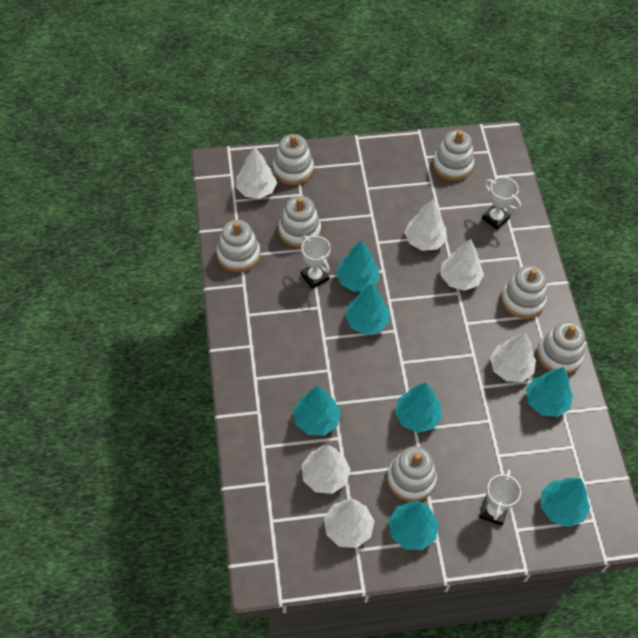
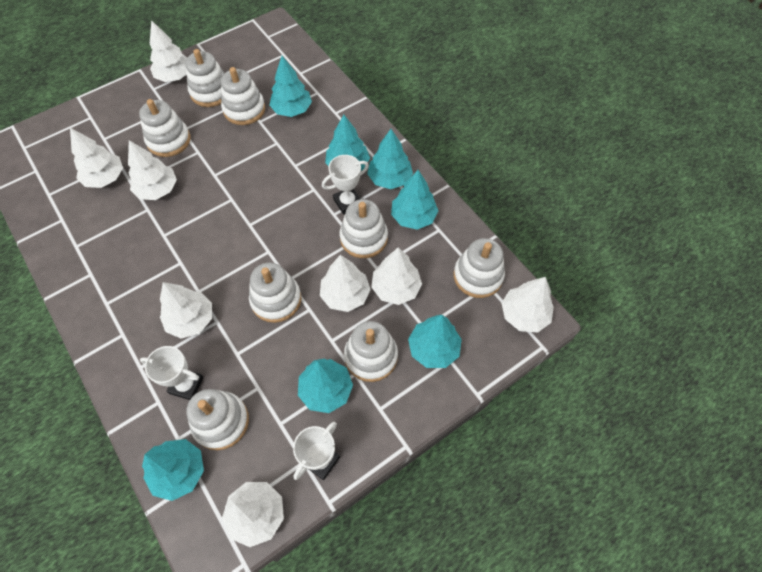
white stacking toy: 7 -> 8
white tree: 6 -> 8

